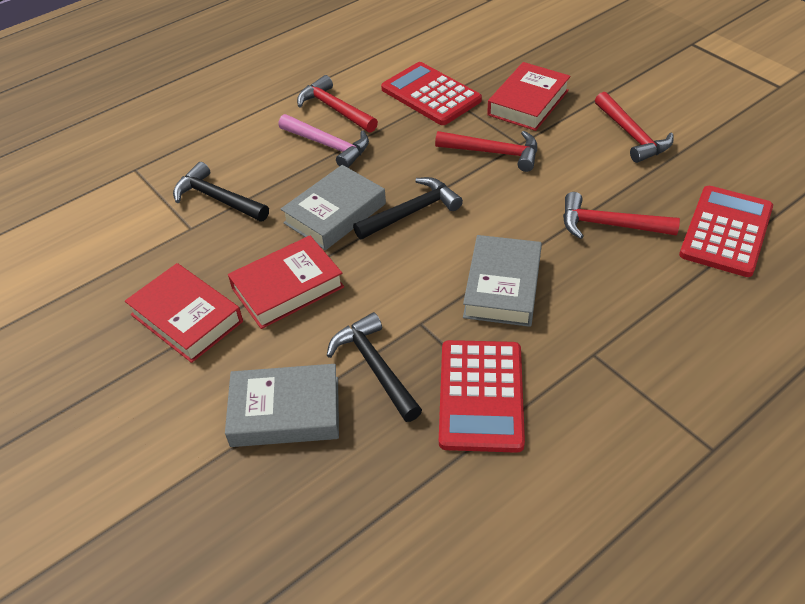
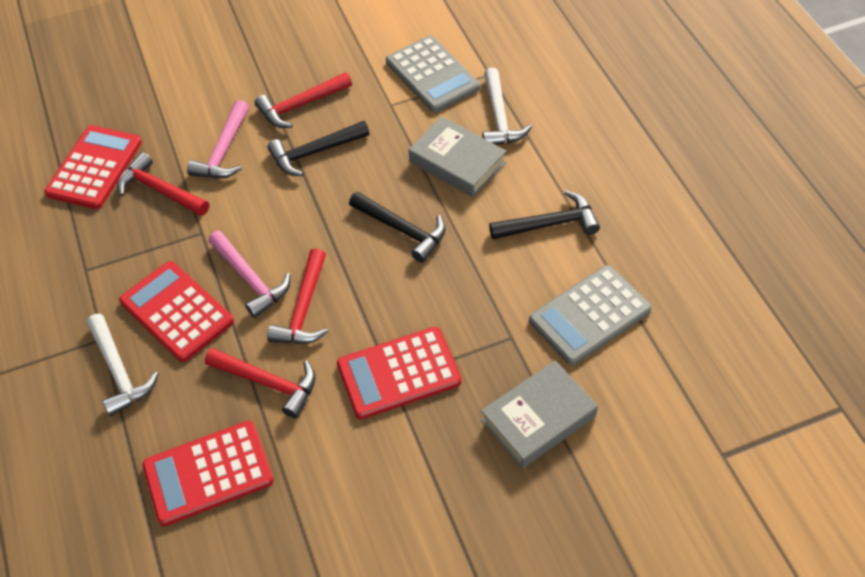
grey book: 3 -> 2
grey calculator: 0 -> 2
pink hammer: 1 -> 2
red book: 3 -> 0
red calculator: 3 -> 4
white hammer: 0 -> 2

